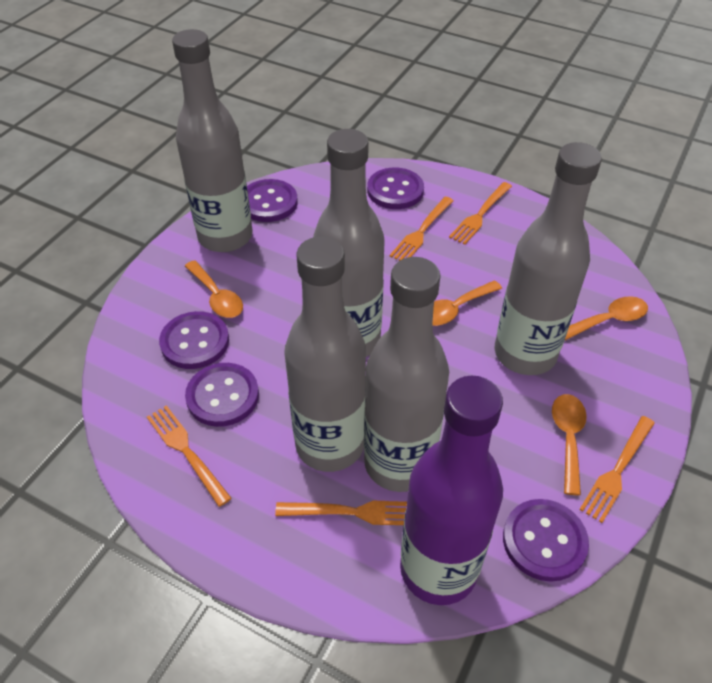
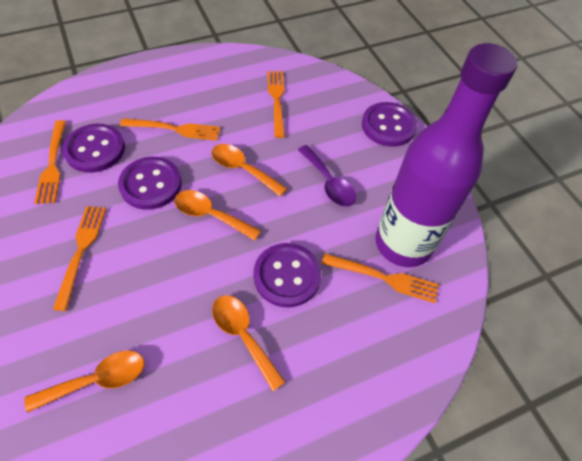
grey bottle: 5 -> 0
purple button: 5 -> 4
purple spoon: 0 -> 1

